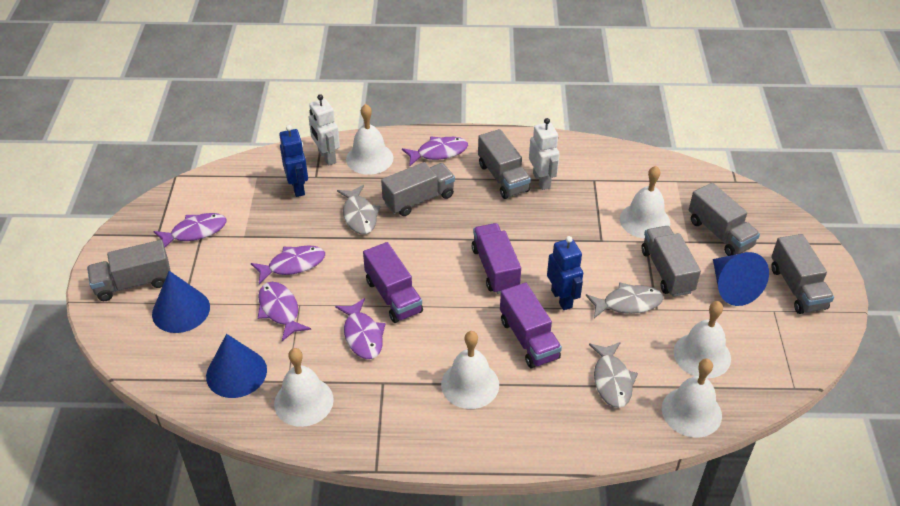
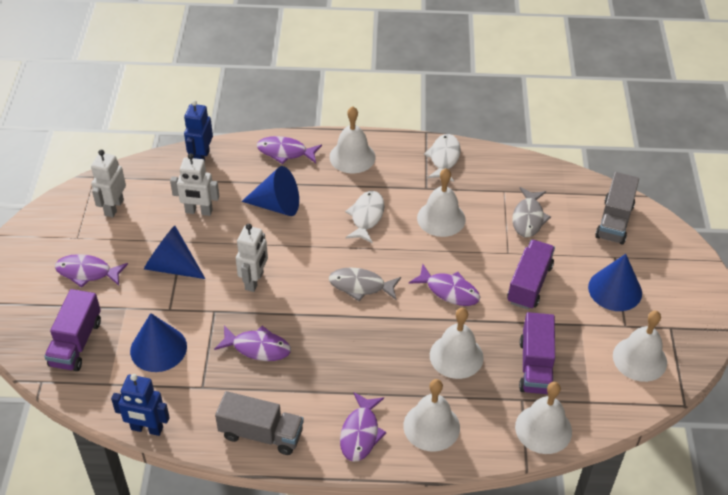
blue cone: 3 -> 4
grey fish: 3 -> 2
grey truck: 6 -> 2
white fish: 0 -> 2
white robot: 2 -> 3

